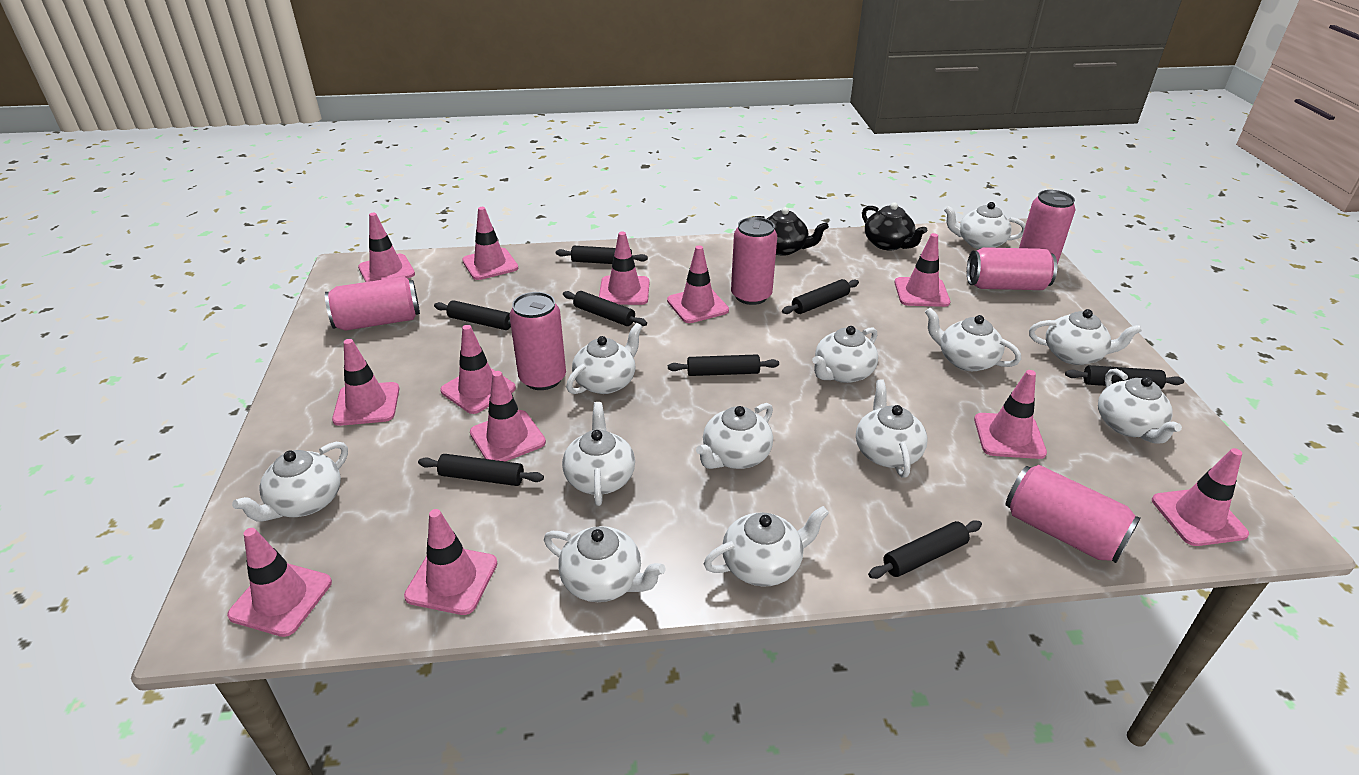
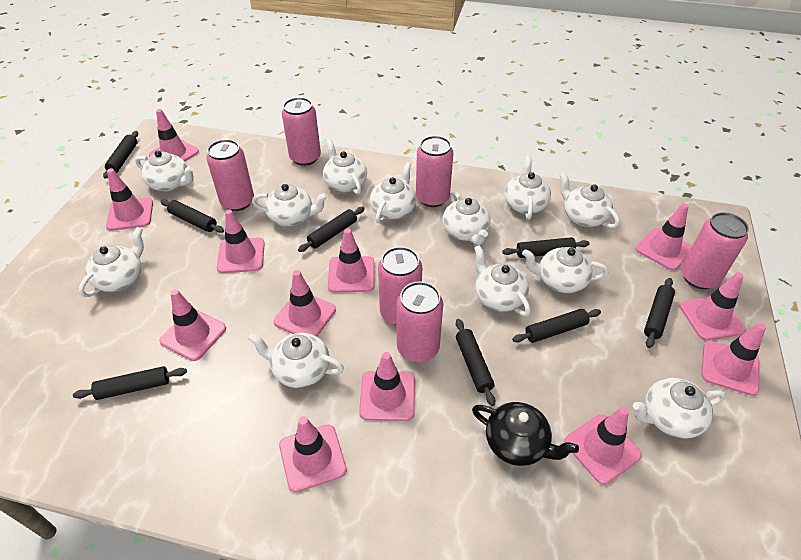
black teapot: 2 -> 1

